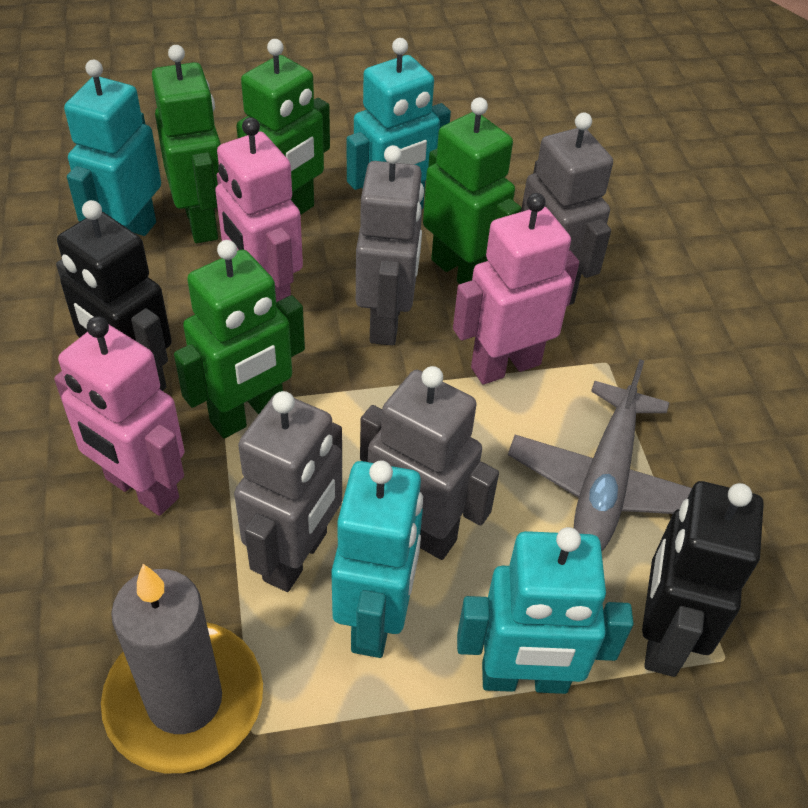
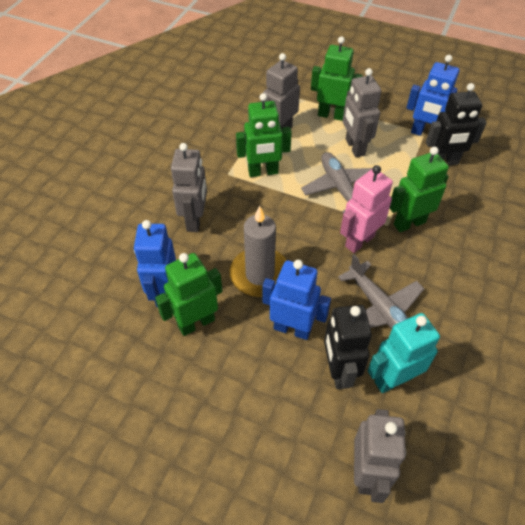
blue robot: 0 -> 3
grey plane: 1 -> 2
pink robot: 3 -> 1
turquoise robot: 4 -> 1

